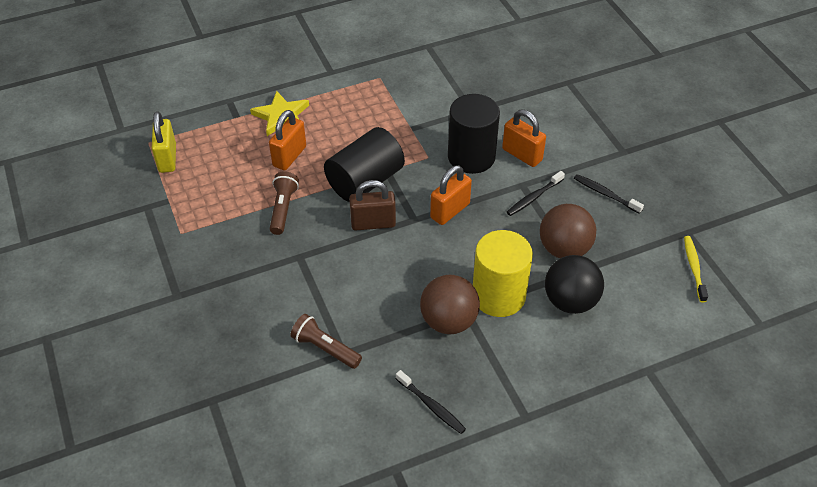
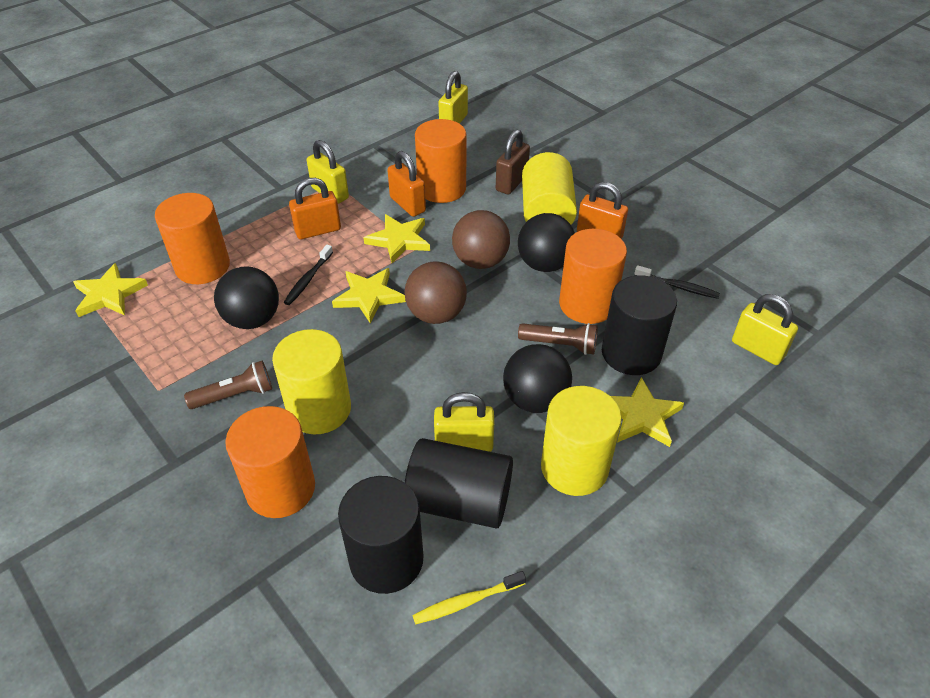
black ball: 1 -> 3
black cylinder: 2 -> 3
black toothbrush: 3 -> 2
orange cylinder: 0 -> 4
yellow cylinder: 1 -> 3
yellow padlock: 1 -> 4
yellow star: 1 -> 4

